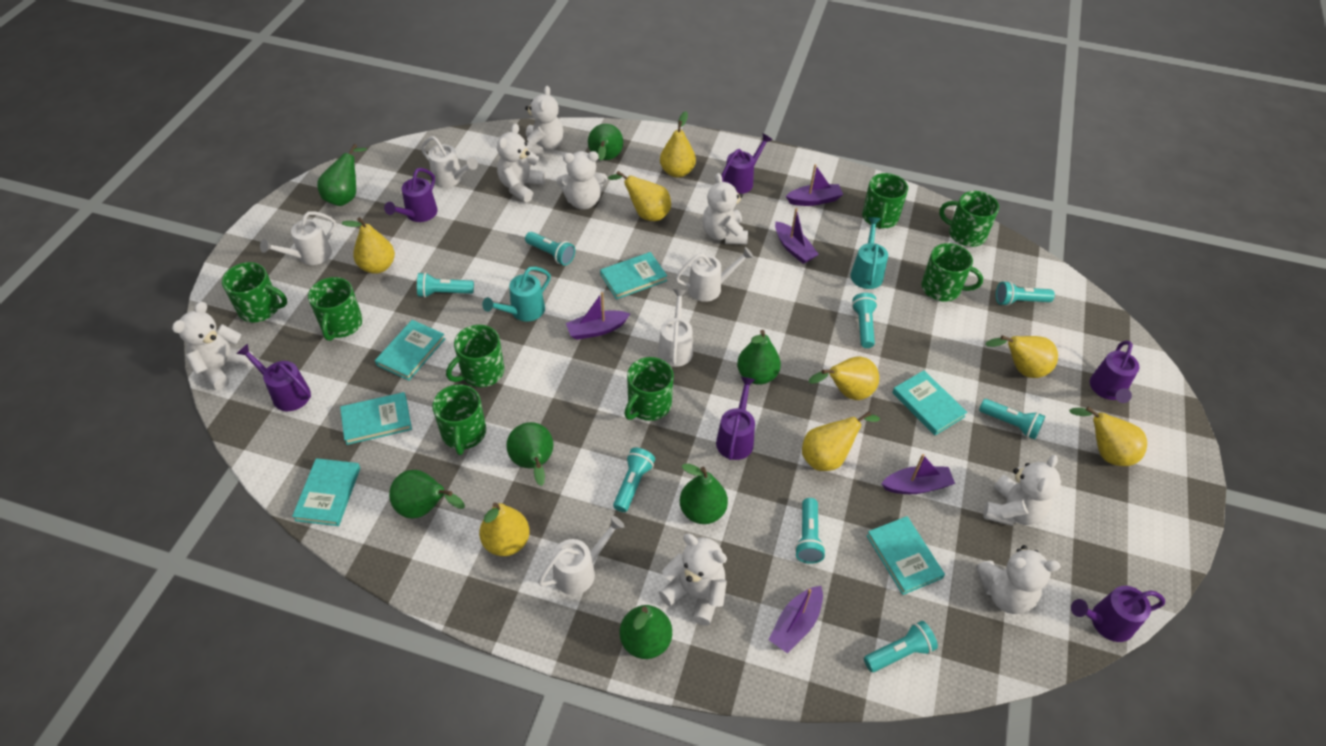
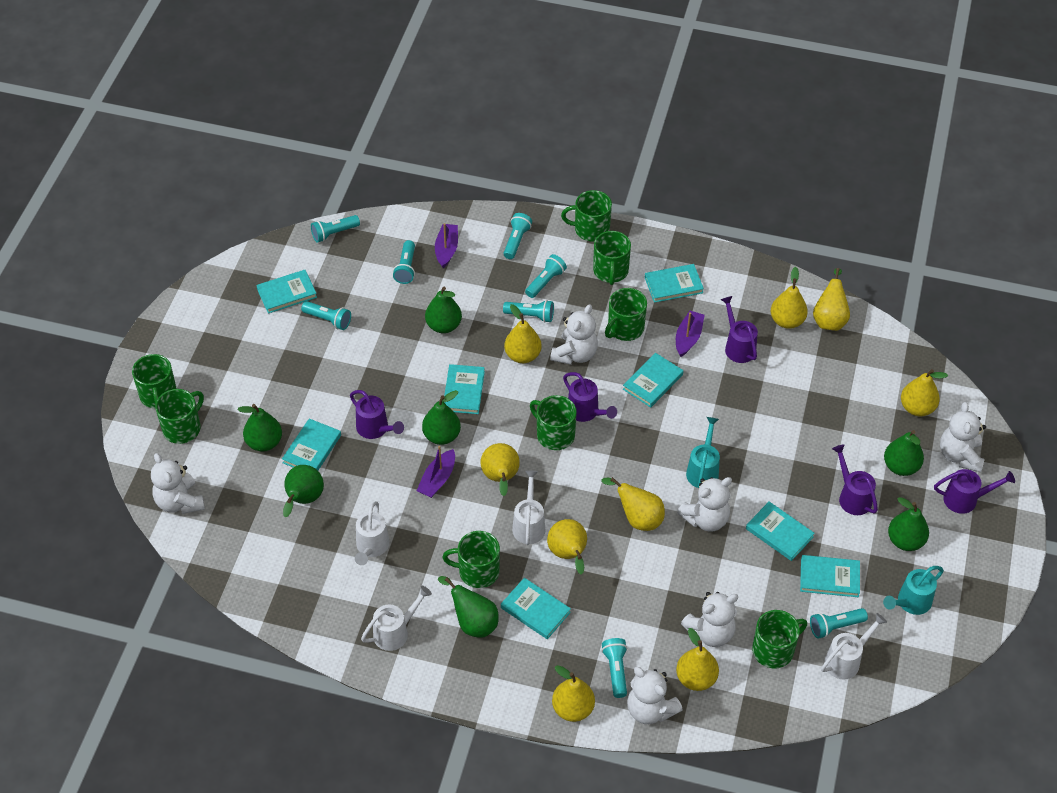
purple boat: 5 -> 3
purple watering can: 6 -> 5
turquoise book: 6 -> 8
white teddy bear: 8 -> 6
white watering can: 5 -> 4
yellow pear: 8 -> 9

